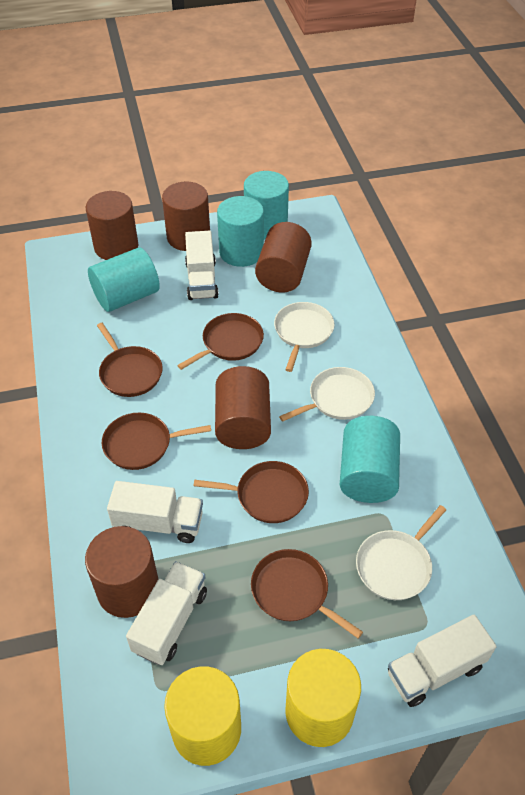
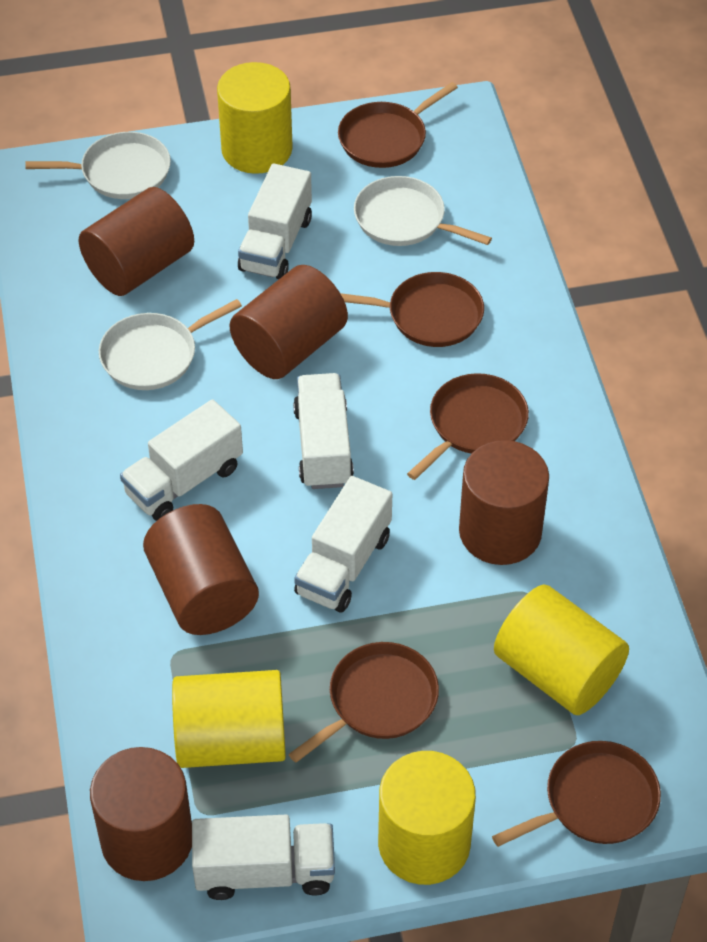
turquoise cylinder: 4 -> 0
white truck: 4 -> 5
yellow cylinder: 2 -> 4

